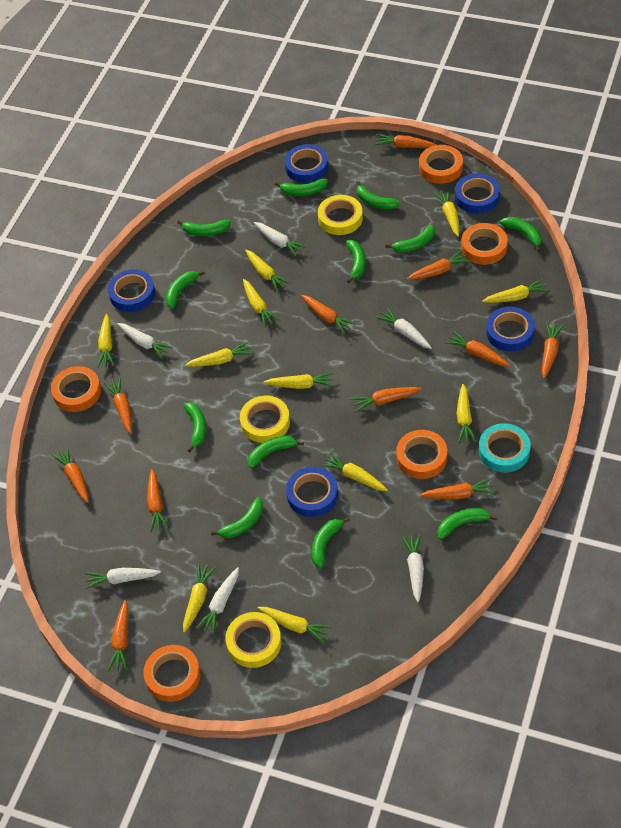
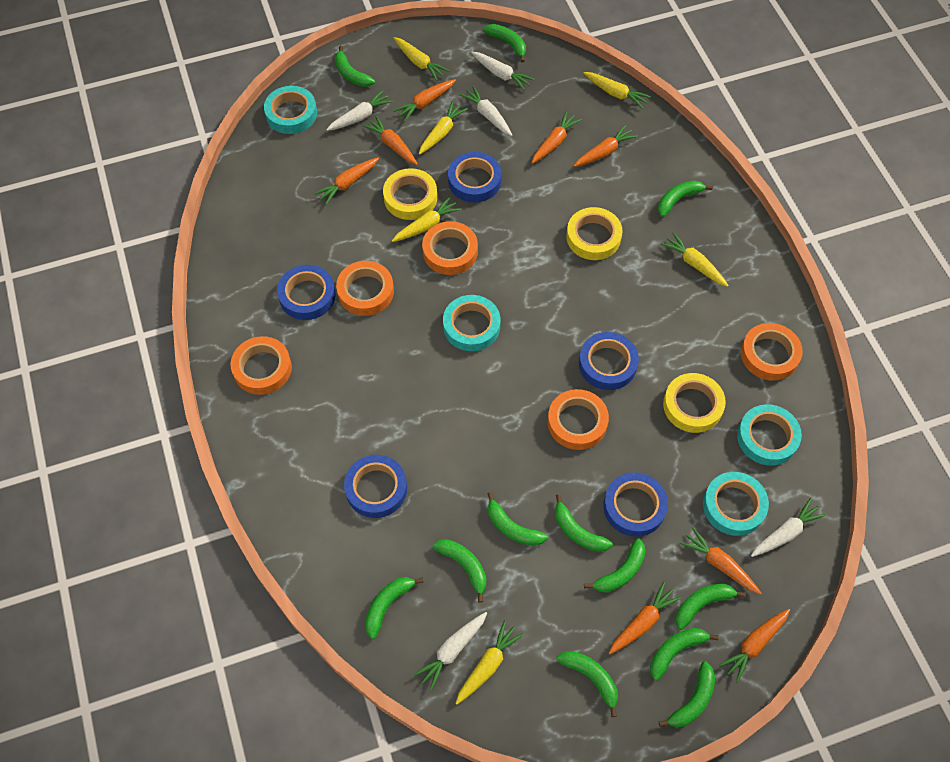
orange carrot: 11 -> 8
turquoise tape: 1 -> 4
white carrot: 6 -> 5
yellow carrot: 11 -> 6

